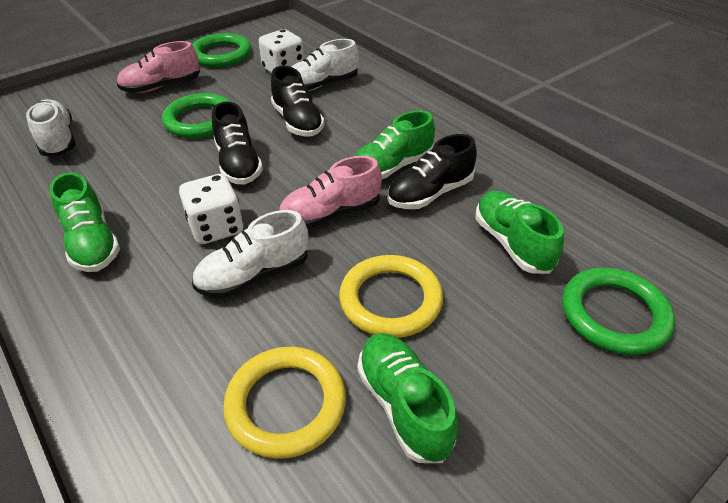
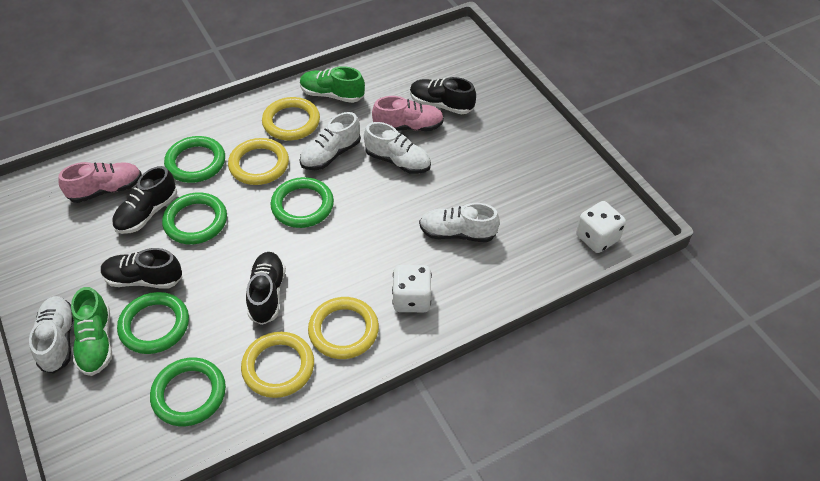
black shoe: 3 -> 4
green ring: 3 -> 5
green shoe: 4 -> 2
white shoe: 3 -> 4
yellow ring: 2 -> 4

